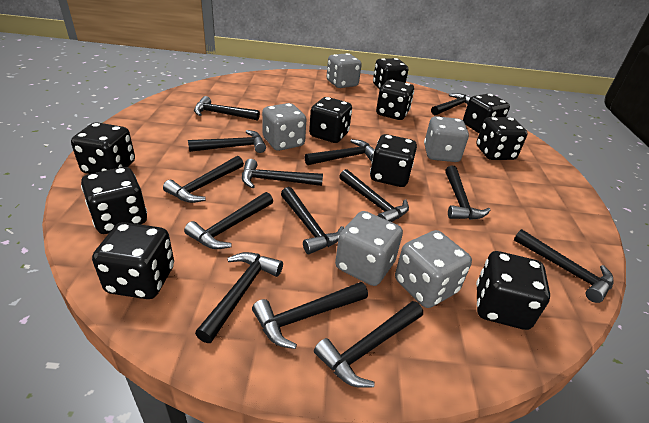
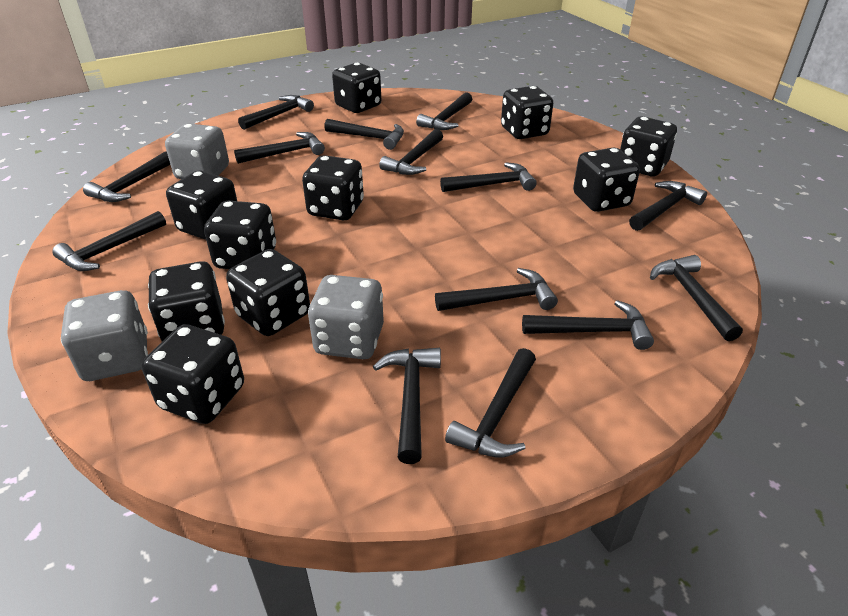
grey dice: 5 -> 3

